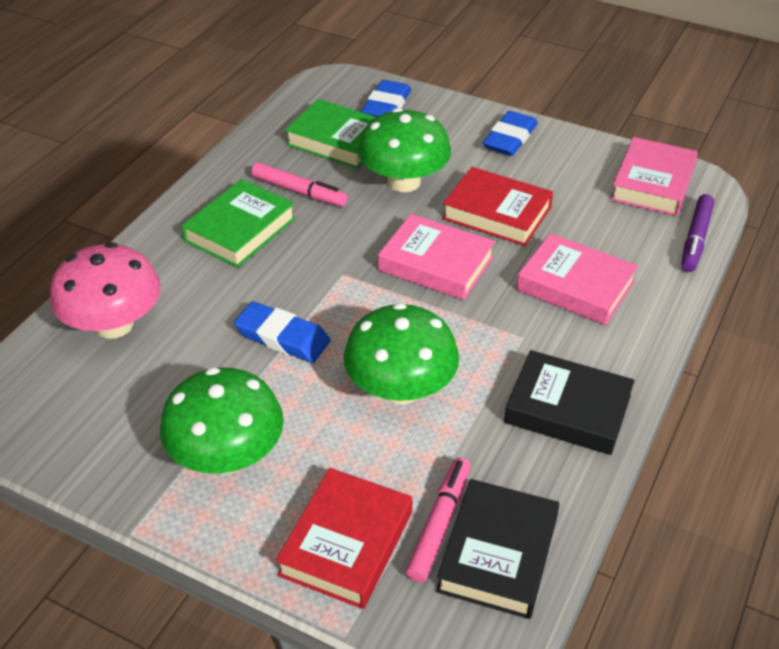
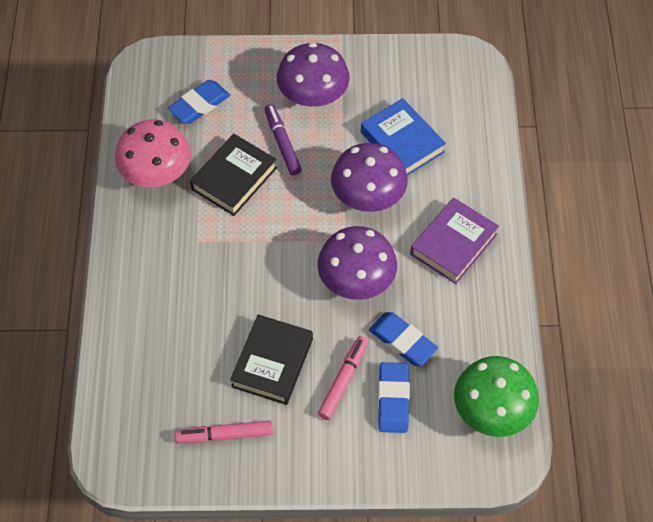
blue book: 0 -> 1
green book: 2 -> 0
green mushroom: 3 -> 1
pink book: 3 -> 0
purple book: 0 -> 1
purple mushroom: 0 -> 3
red book: 2 -> 0

